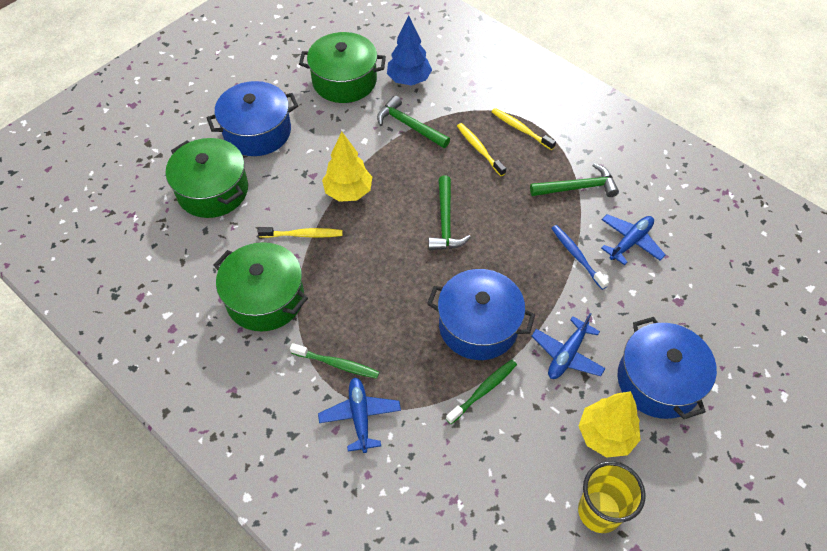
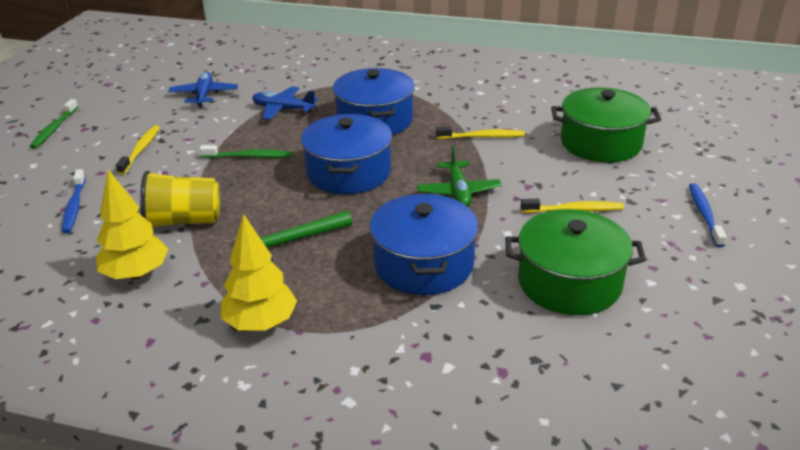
blue plane: 3 -> 2
blue toothbrush: 1 -> 2
blue tree: 1 -> 0
green hammer: 3 -> 1
green plane: 0 -> 1
green pot: 3 -> 2

